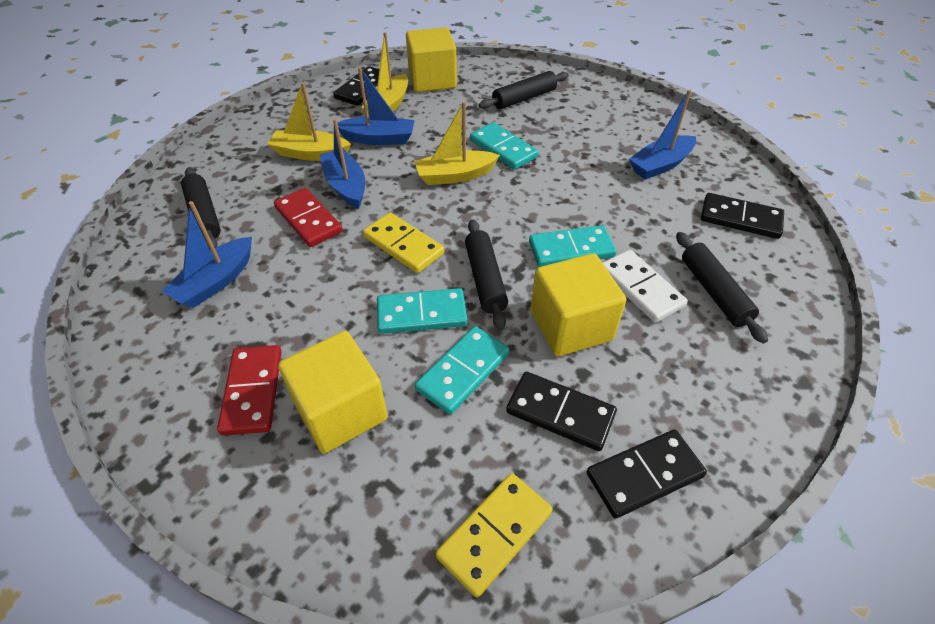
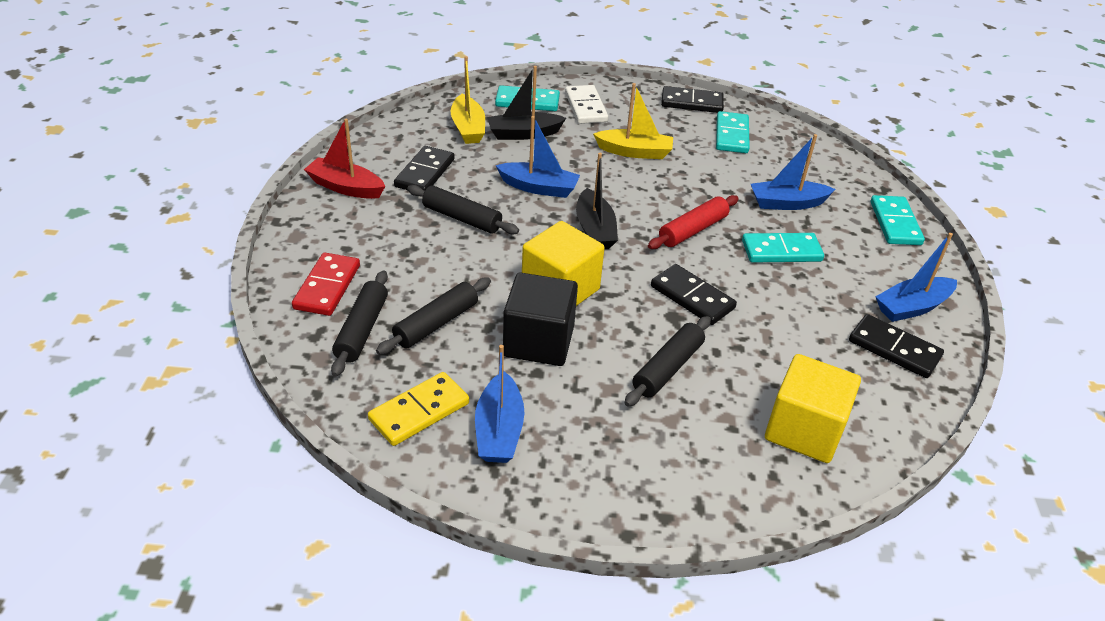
black boat: 0 -> 2
black cube: 0 -> 1
red boat: 0 -> 1
red domino: 2 -> 1
red rolling pin: 0 -> 1
yellow boat: 3 -> 2
yellow cube: 3 -> 2
yellow domino: 2 -> 1

